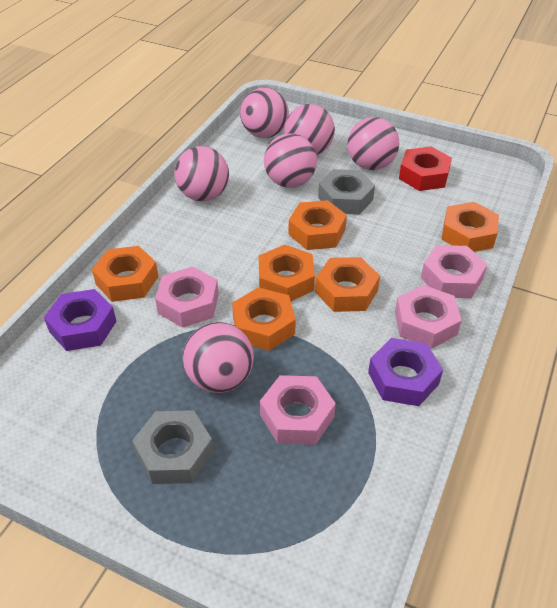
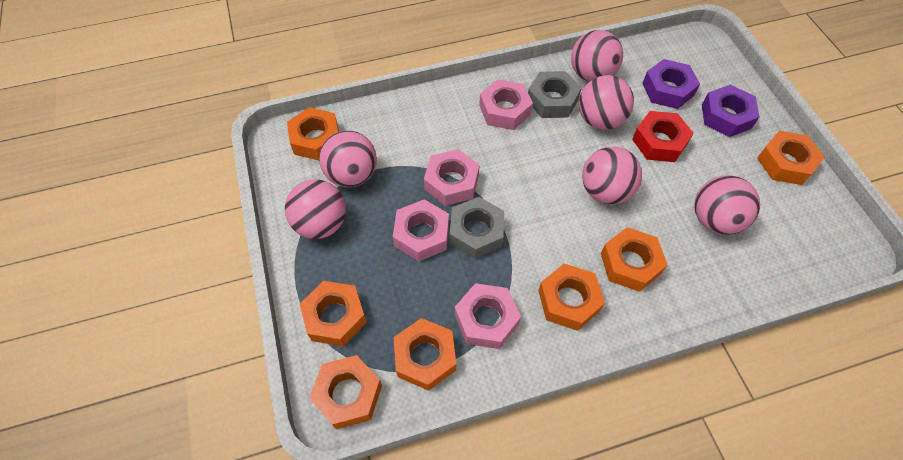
orange nut: 6 -> 7

